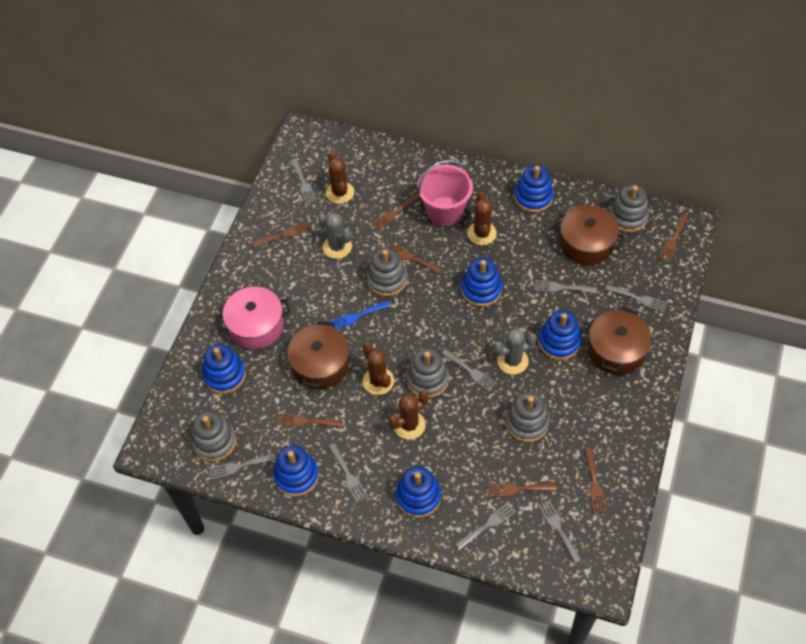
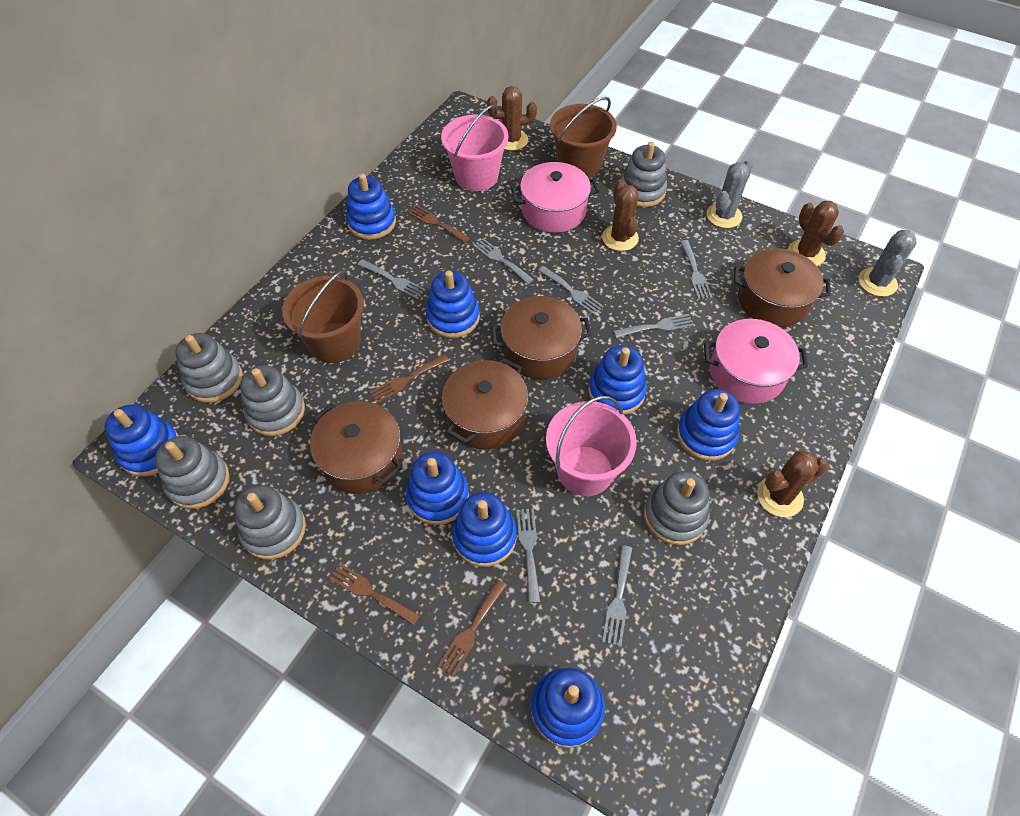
blue fork: 1 -> 0
blue stacking toy: 6 -> 8
brown bucket: 0 -> 2
brown fork: 7 -> 4
brown pot: 3 -> 4
grey fork: 8 -> 7
grey stacking toy: 5 -> 6
pink bucket: 1 -> 2
pink pot: 1 -> 2

